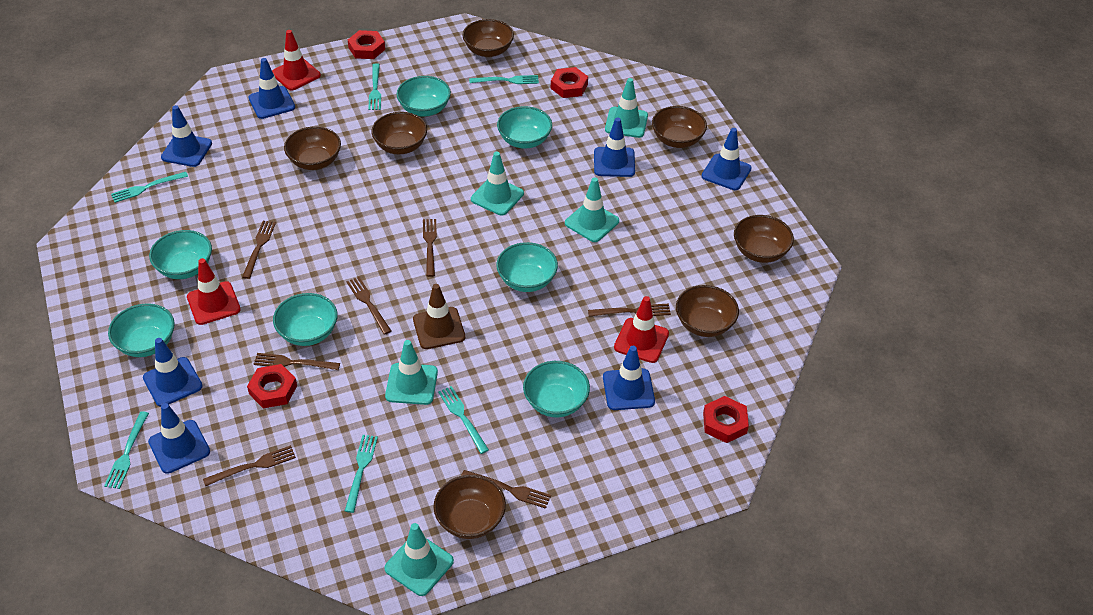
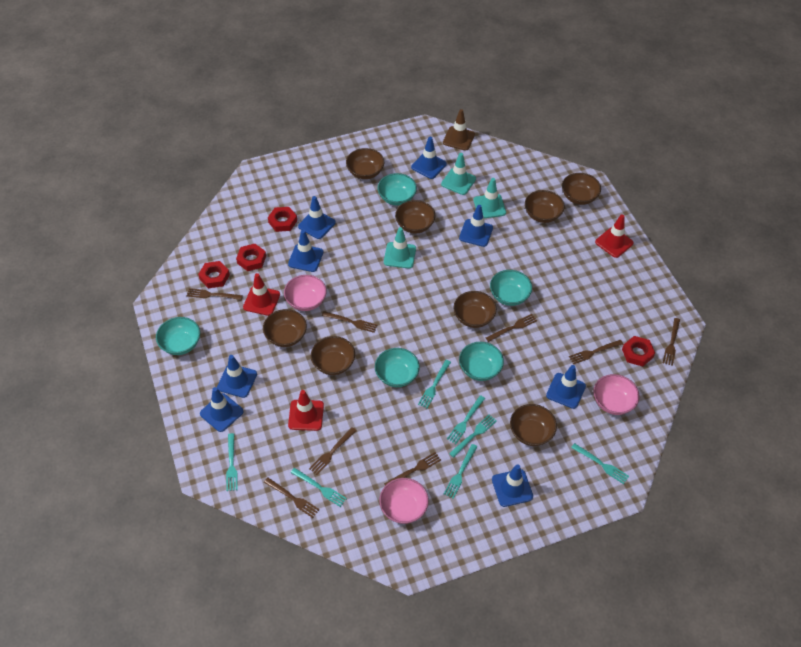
blue traffic cone: 7 -> 8
brown bowl: 7 -> 8
brown fork: 7 -> 8
pink bowl: 0 -> 3
turquoise bowl: 7 -> 5
turquoise fork: 6 -> 7
turquoise traffic cone: 5 -> 3

